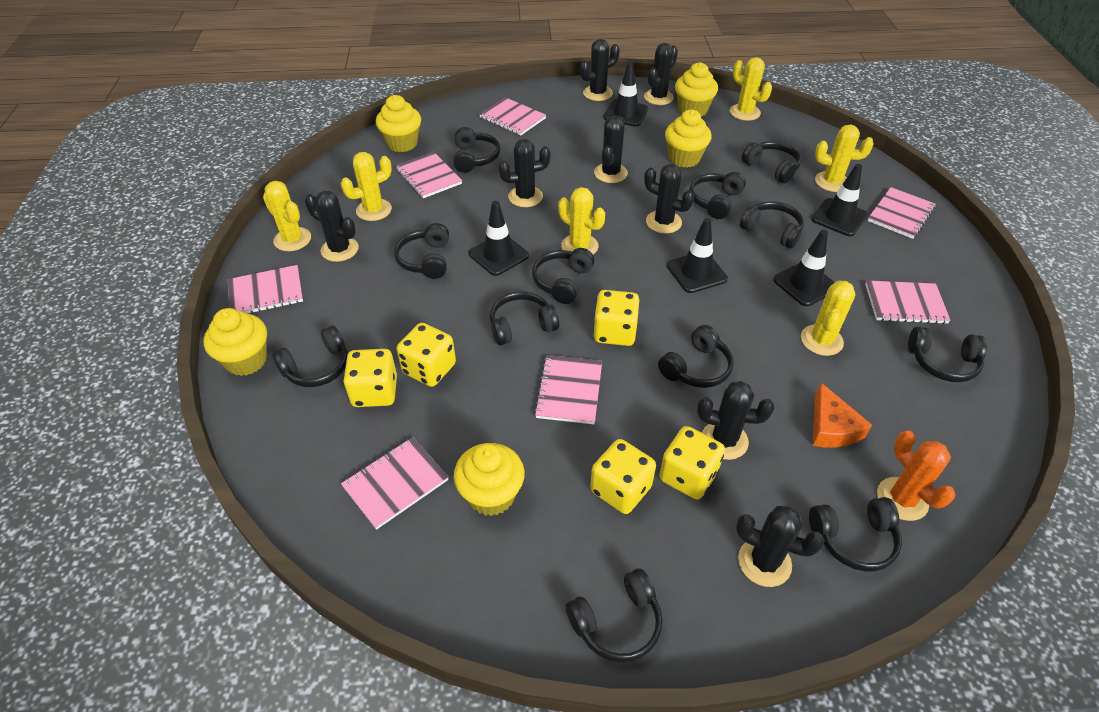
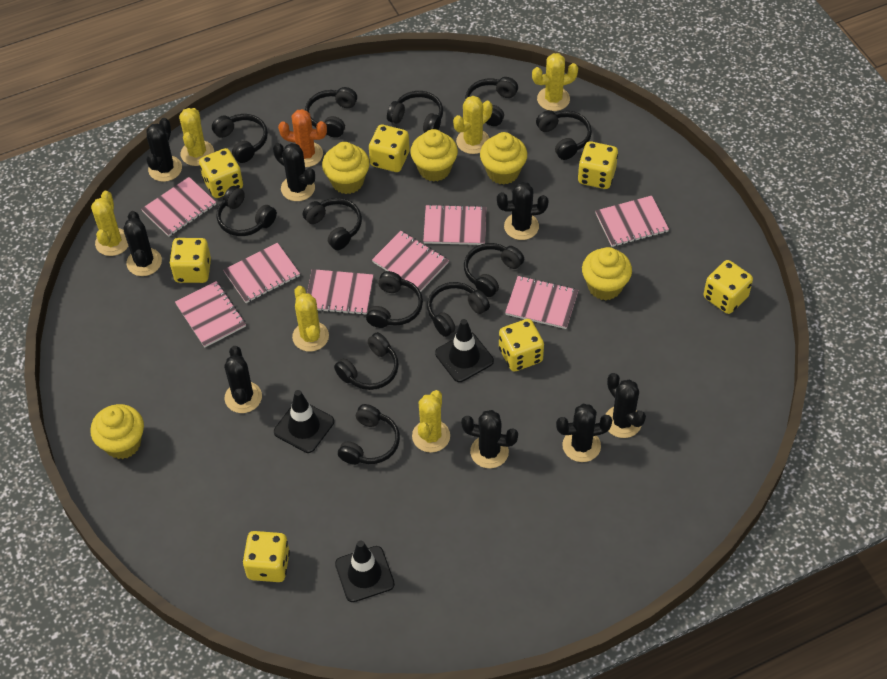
black traffic cone: 5 -> 3
orange cheese: 1 -> 0
pink notebook: 7 -> 8
yellow dice: 5 -> 7

